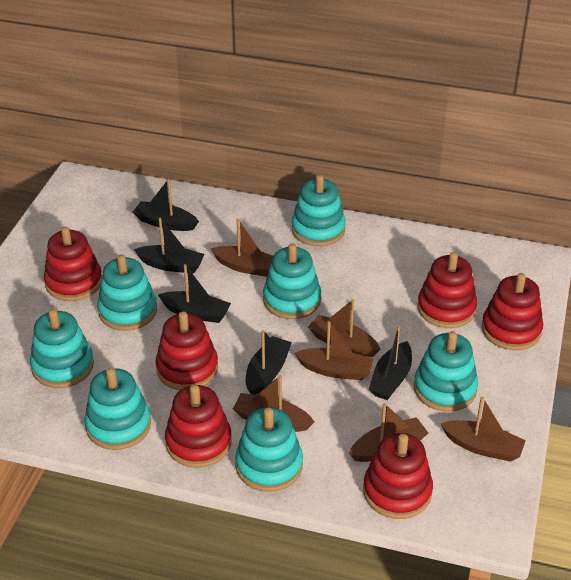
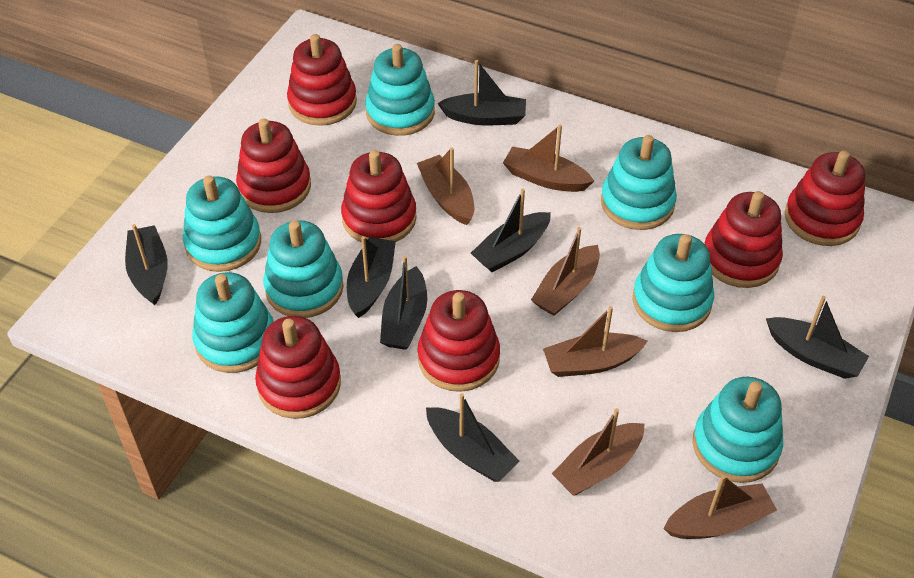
black boat: 5 -> 7
red stacking toy: 6 -> 7

